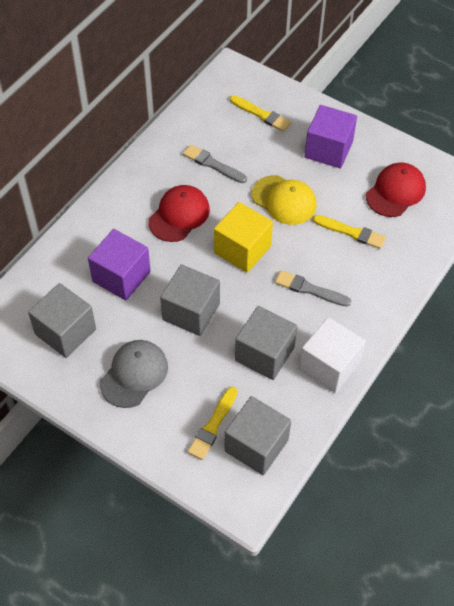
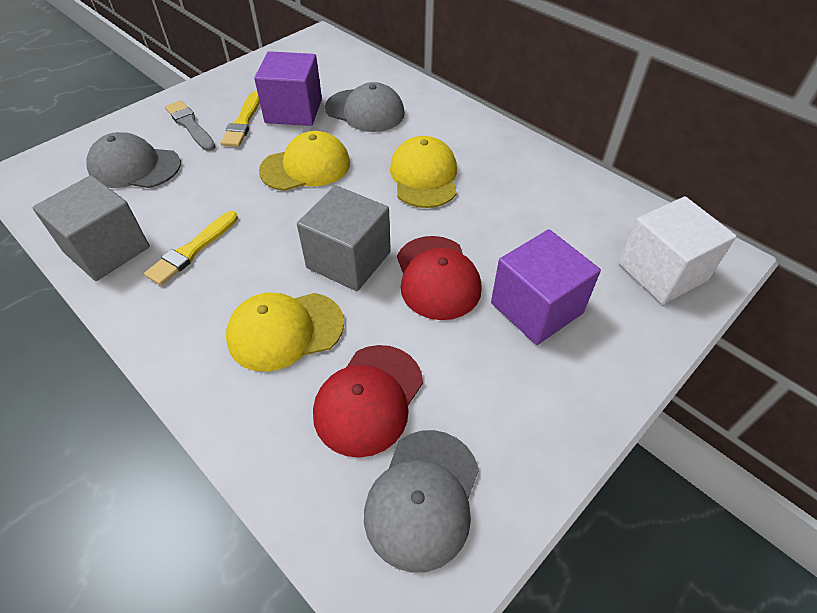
grey brush: 2 -> 1
grey cap: 1 -> 3
grey cube: 4 -> 2
yellow brush: 3 -> 2
yellow cap: 1 -> 3
yellow cube: 1 -> 0

